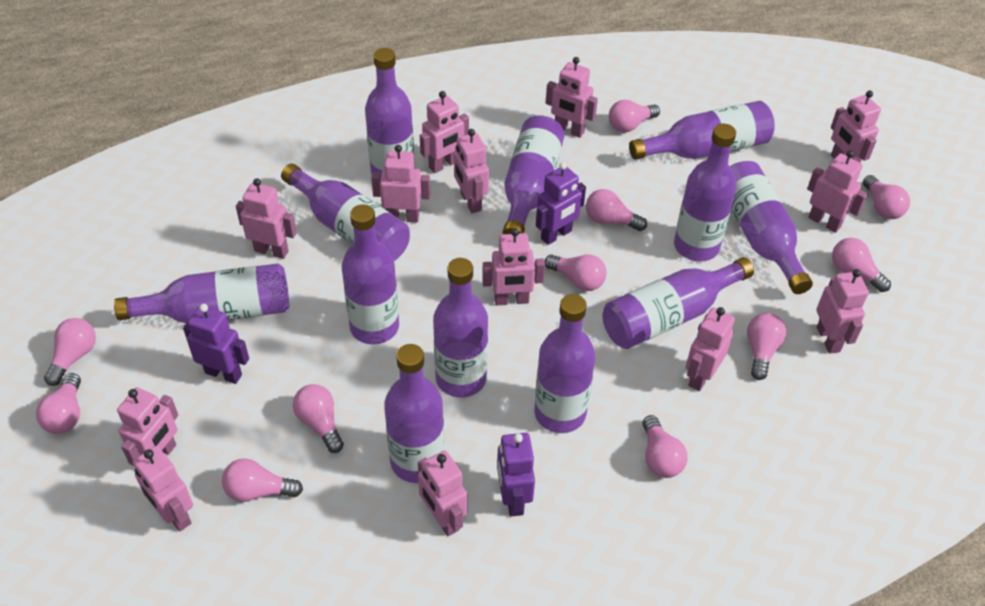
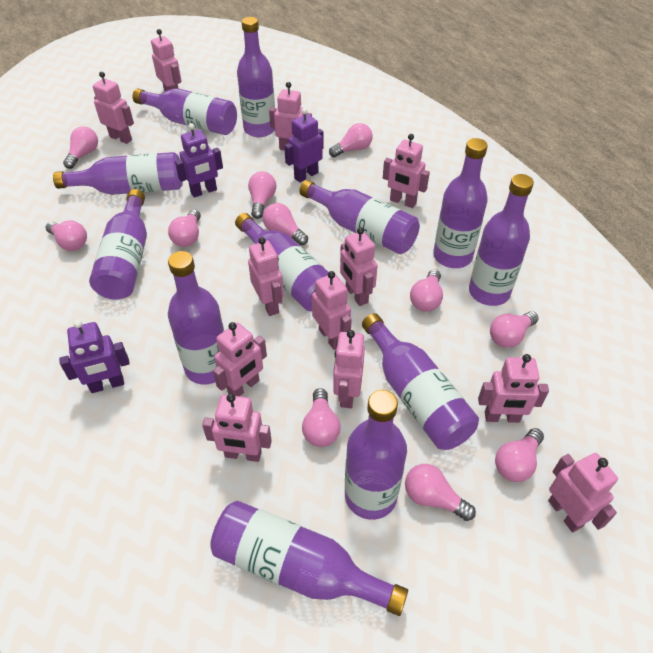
pink robot: 13 -> 12

